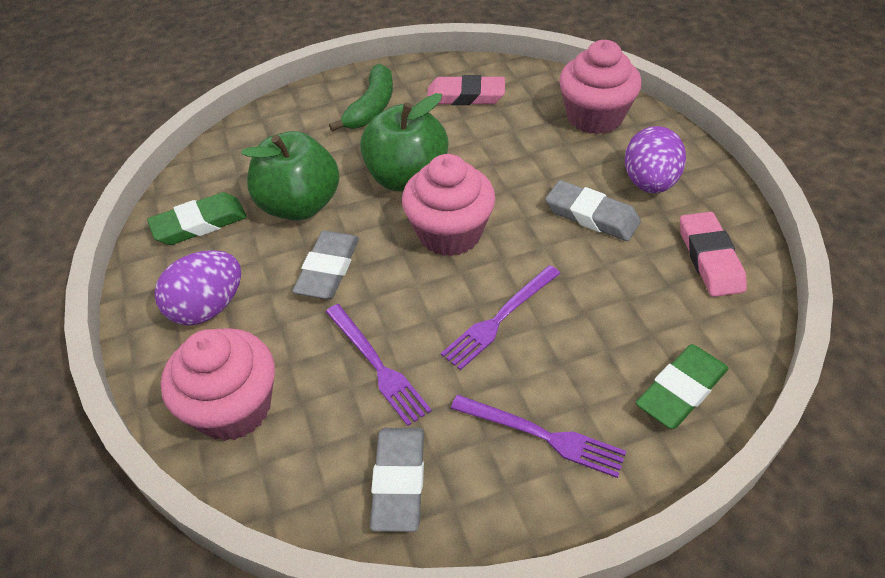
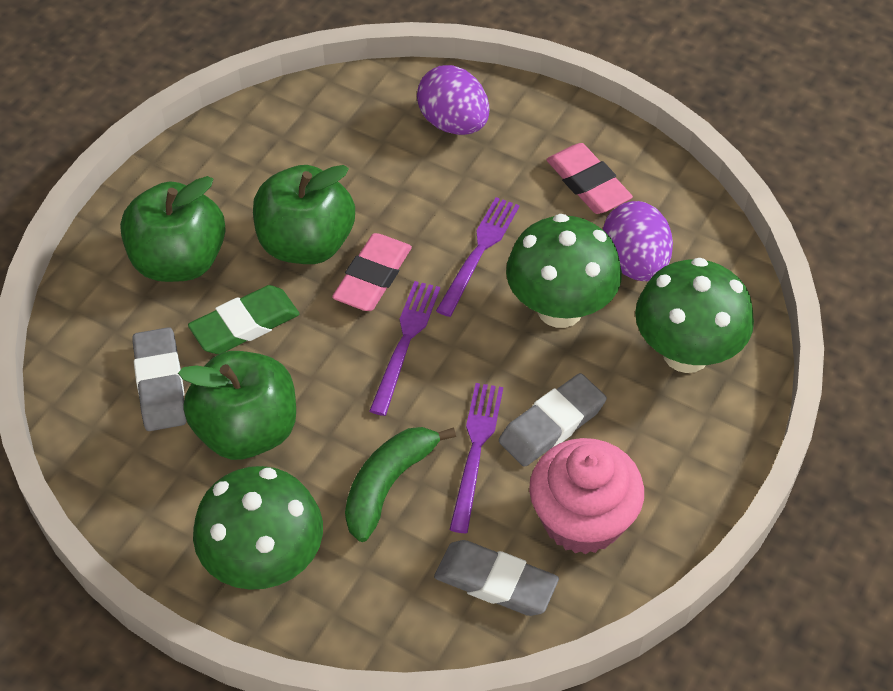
green apple: 2 -> 3
green eraser: 2 -> 1
green mushroom: 0 -> 3
pink cupcake: 3 -> 1

